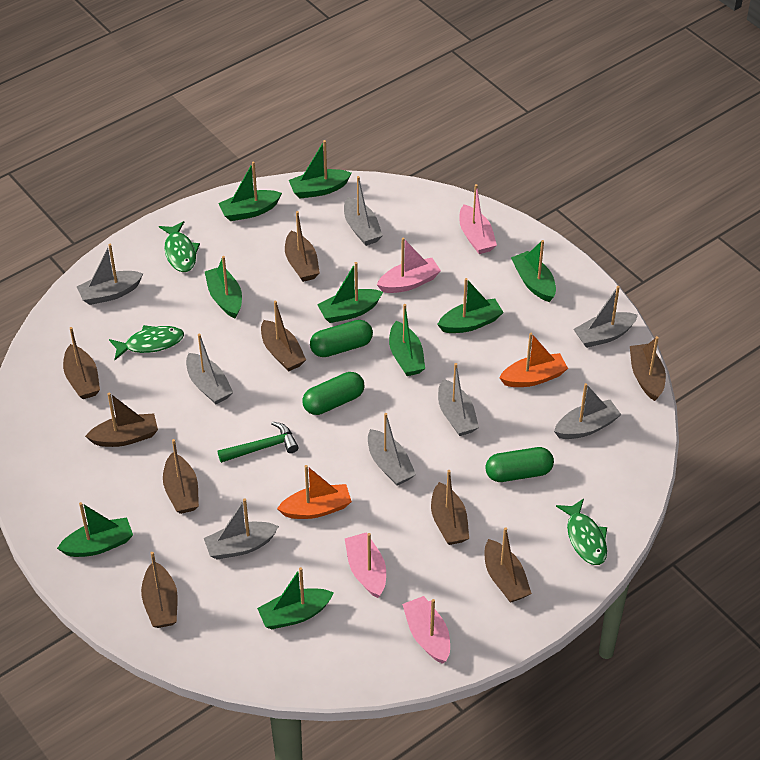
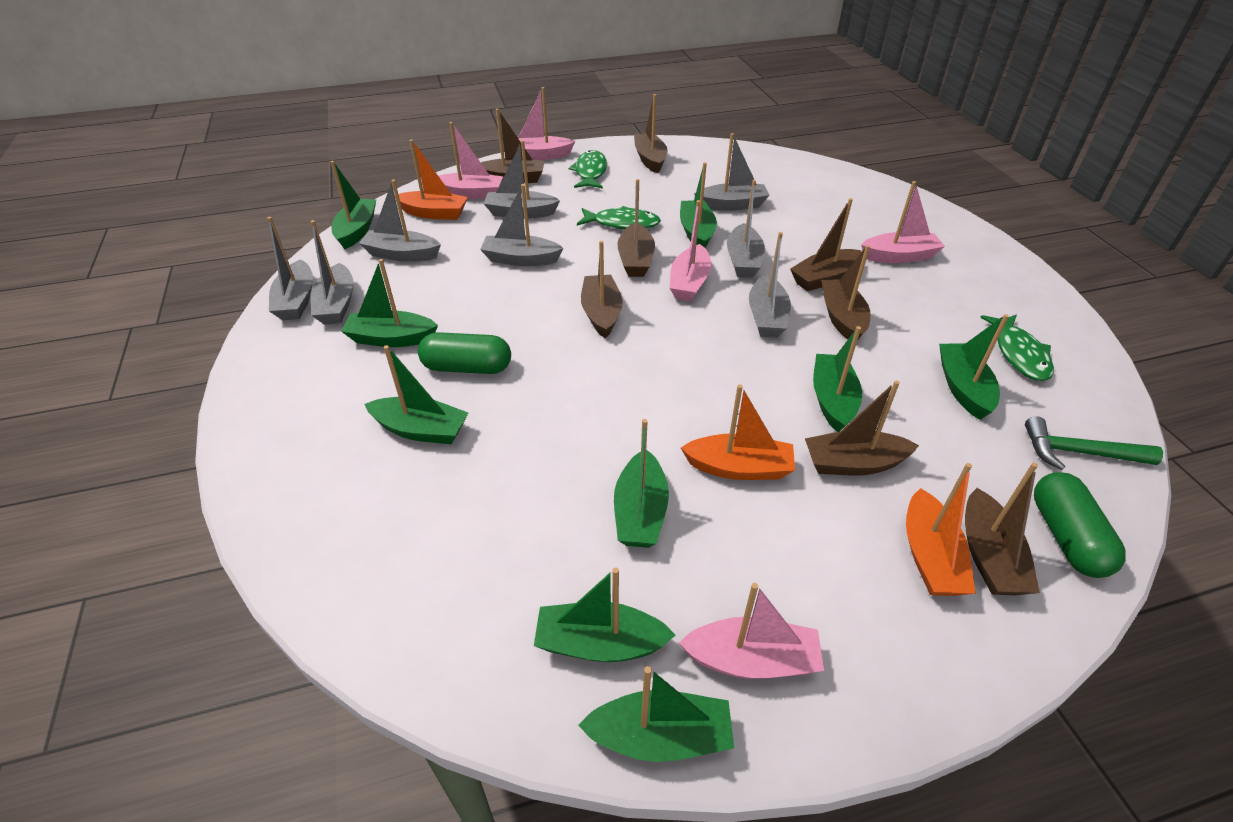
brown boat: 9 -> 8
green capsule: 3 -> 2
orange boat: 2 -> 3
pink boat: 4 -> 5

